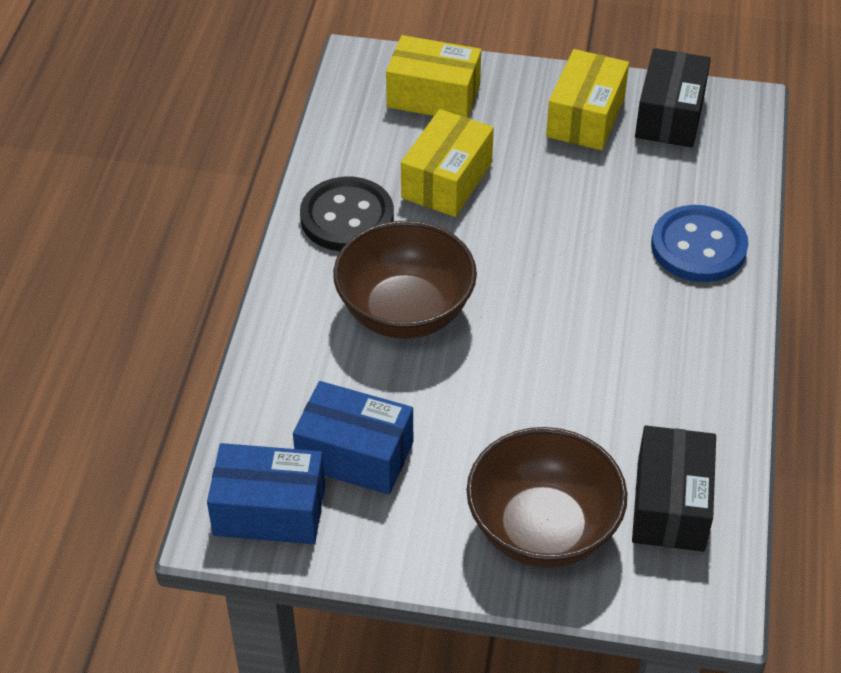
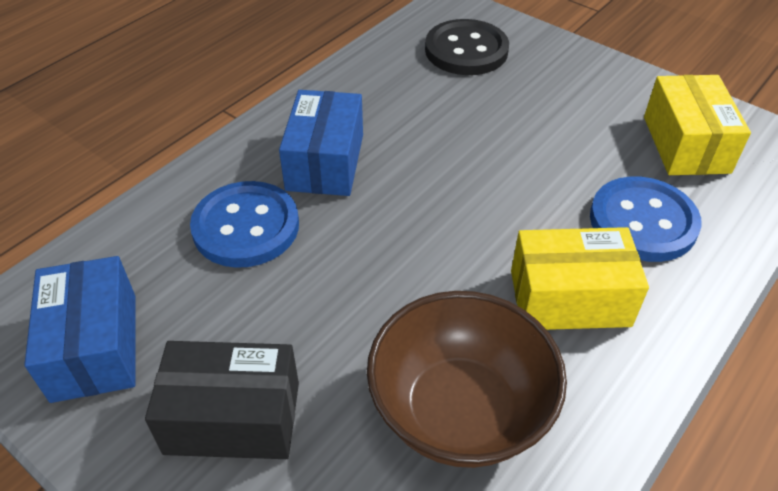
black box: 2 -> 1
blue button: 1 -> 2
brown bowl: 2 -> 1
yellow box: 3 -> 2

